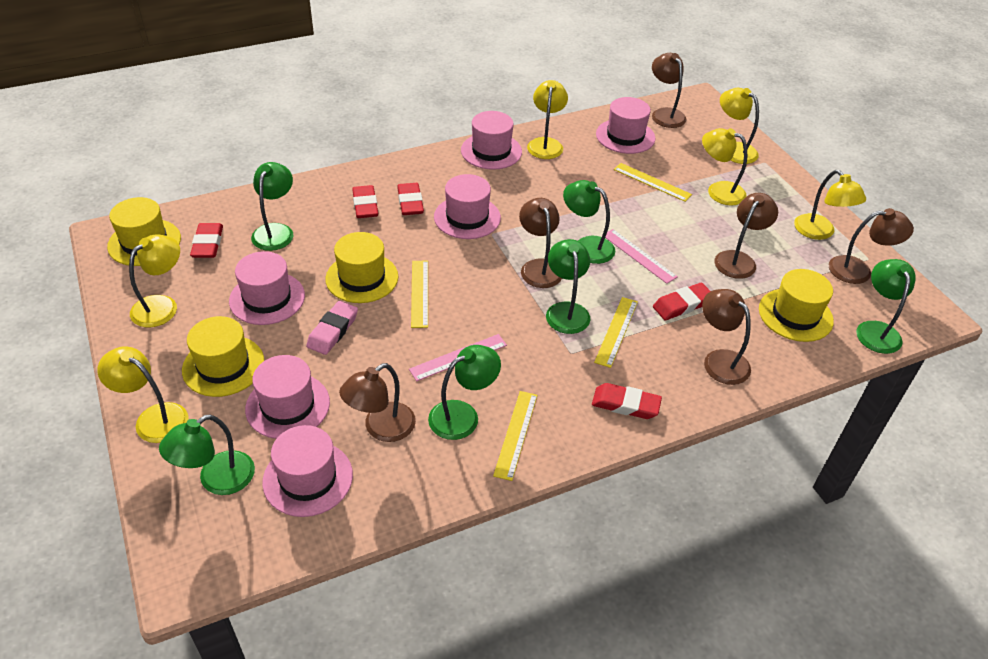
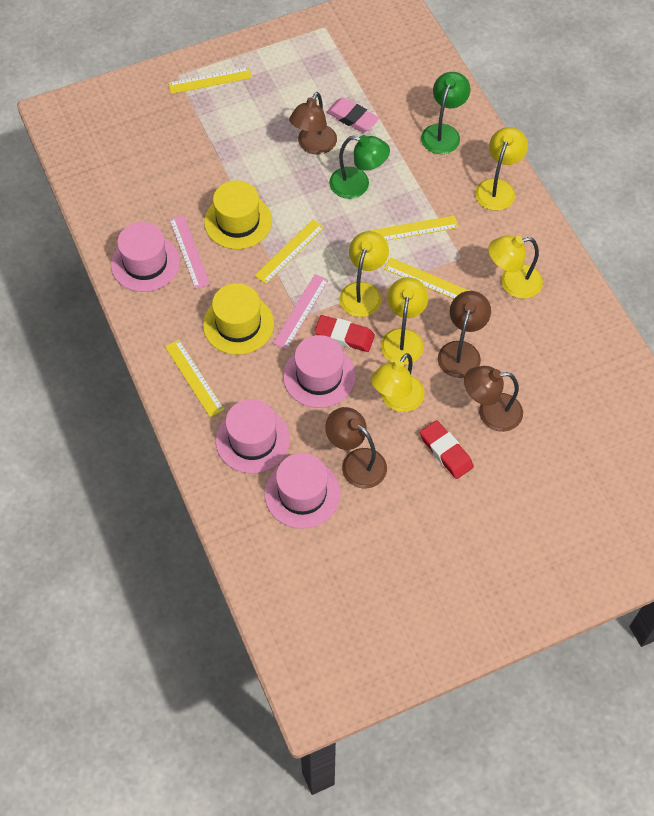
brown lamp: 6 -> 4
green lamp: 6 -> 2
pink hat: 6 -> 4
red eraser: 5 -> 2
yellow hat: 4 -> 2
yellow lamp: 6 -> 5
yellow ruler: 4 -> 5

